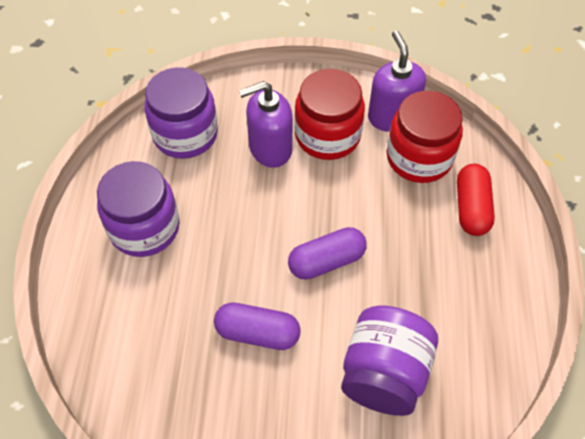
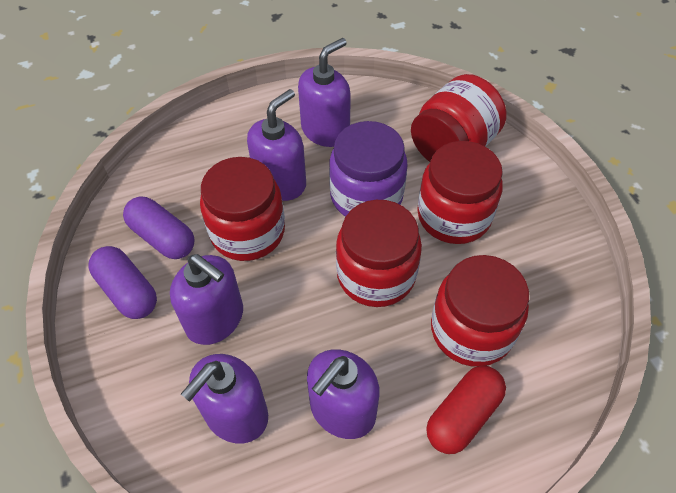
purple jar: 3 -> 1
purple soap dispenser: 2 -> 5
red jar: 2 -> 5

